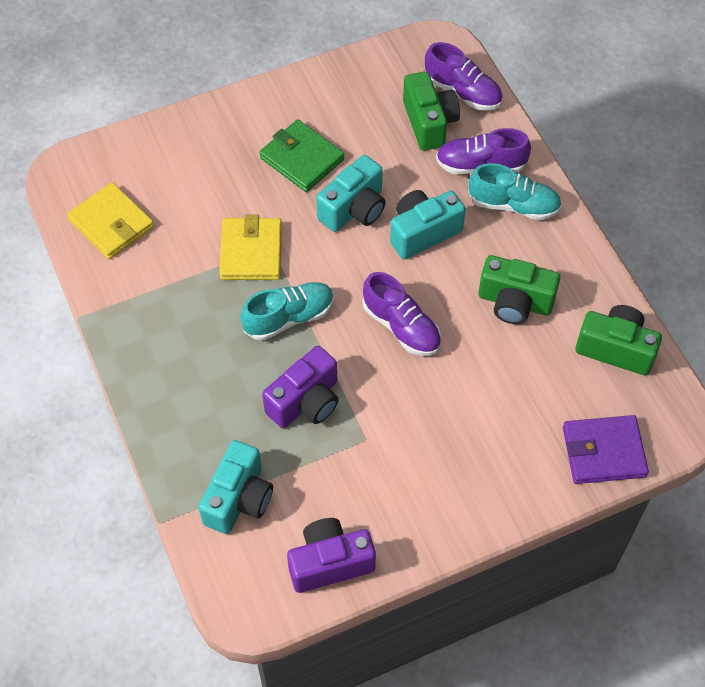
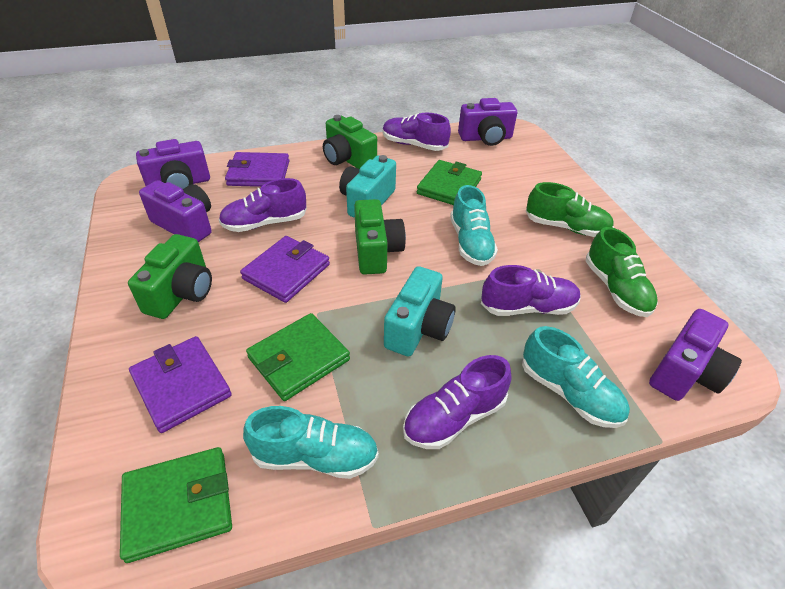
green shoe: 0 -> 2
green wallet: 1 -> 3
purple camera: 2 -> 4
purple shoe: 3 -> 4
purple wallet: 1 -> 3
turquoise camera: 3 -> 2
turquoise shoe: 2 -> 3
yellow wallet: 2 -> 0

